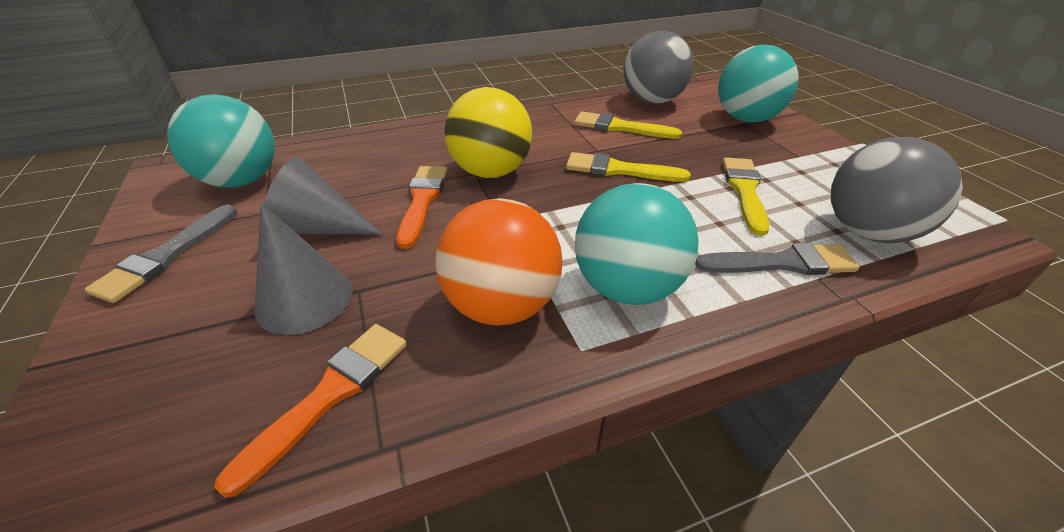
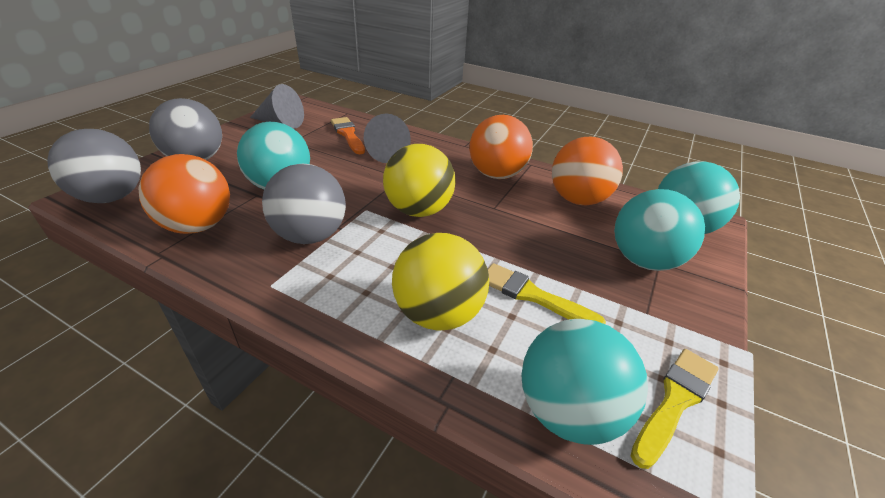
grey ball: 2 -> 3
grey brush: 2 -> 0
orange ball: 1 -> 3
orange brush: 2 -> 1
turquoise ball: 3 -> 4
yellow ball: 1 -> 2
yellow brush: 3 -> 2

